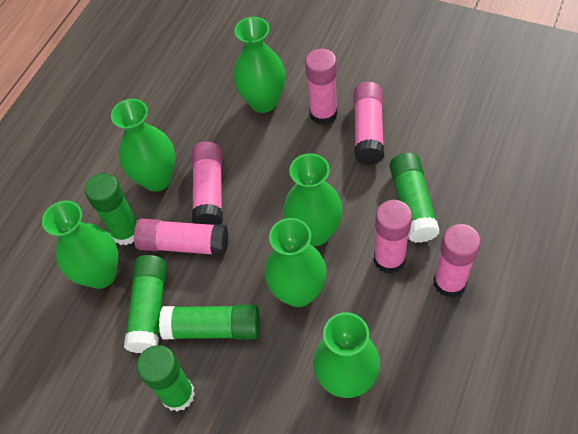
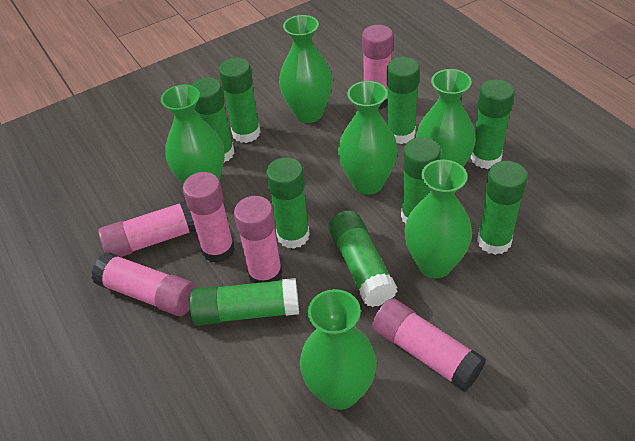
green glue stick: 5 -> 9

